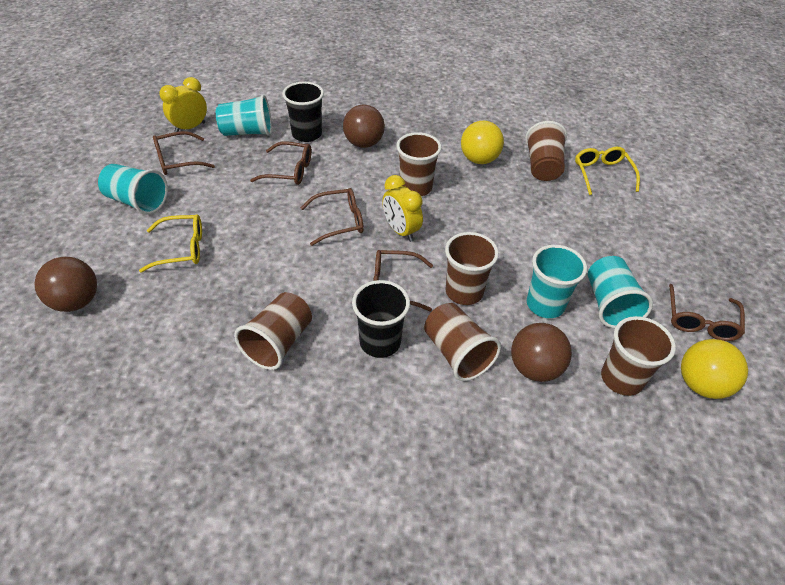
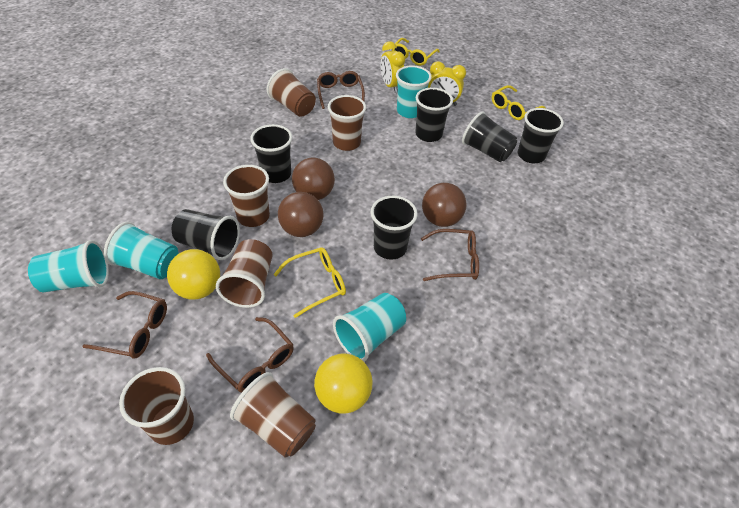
black cup: 2 -> 6
brown glasses: 5 -> 4
yellow glasses: 2 -> 3

